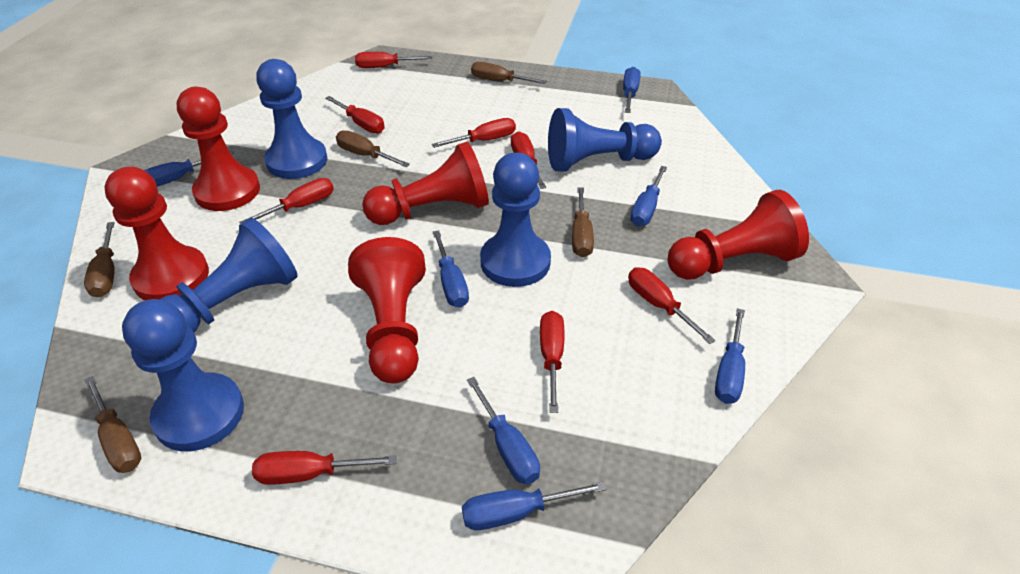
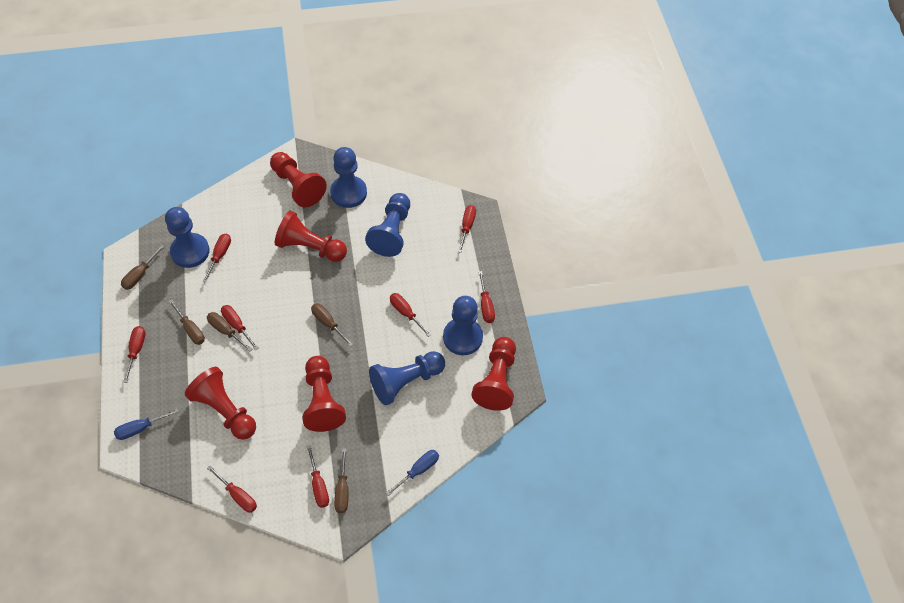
blue screwdriver: 7 -> 2

